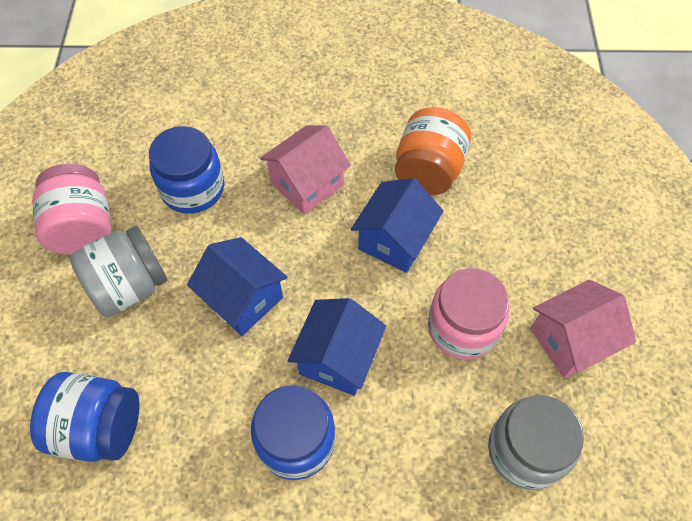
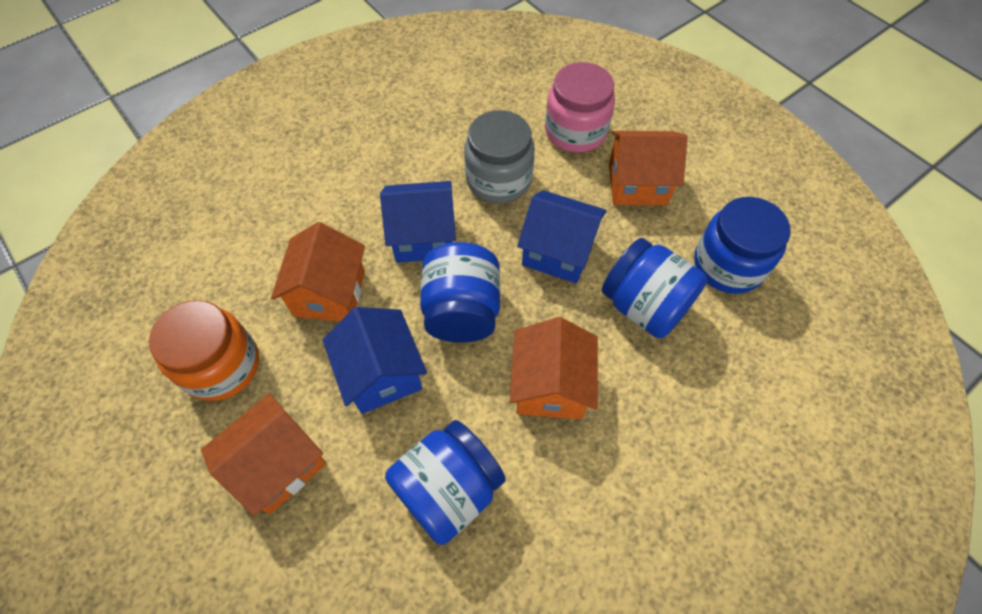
blue jar: 3 -> 4
grey jar: 2 -> 1
orange house: 0 -> 4
pink house: 2 -> 0
pink jar: 2 -> 1

